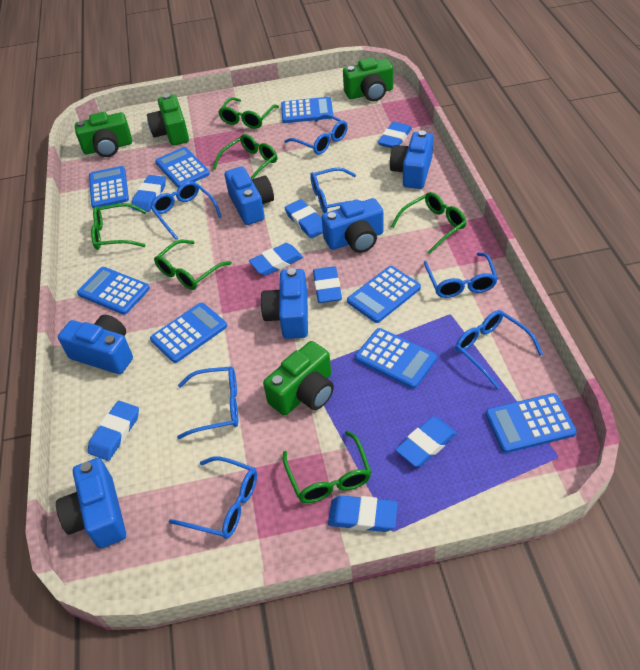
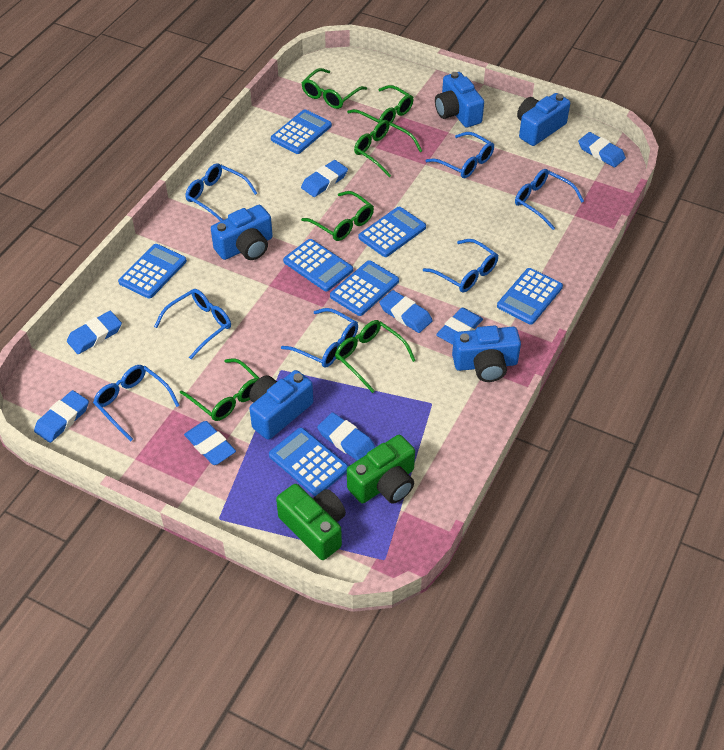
blue calculator: 8 -> 7
blue camera: 6 -> 5
green camera: 4 -> 2

